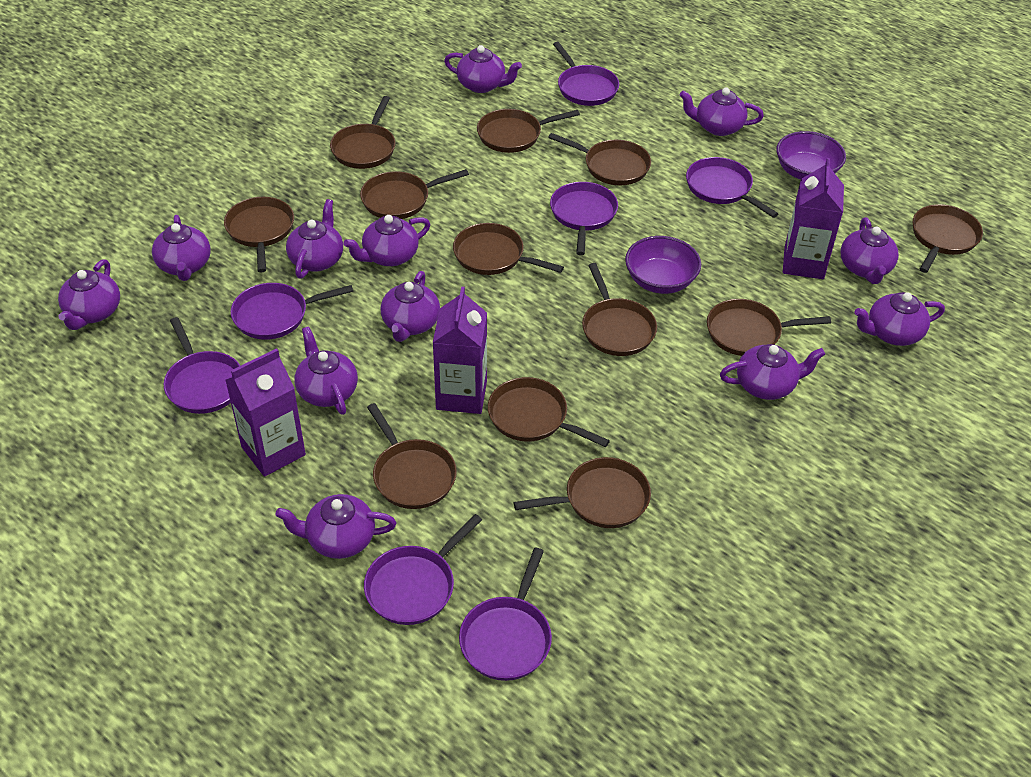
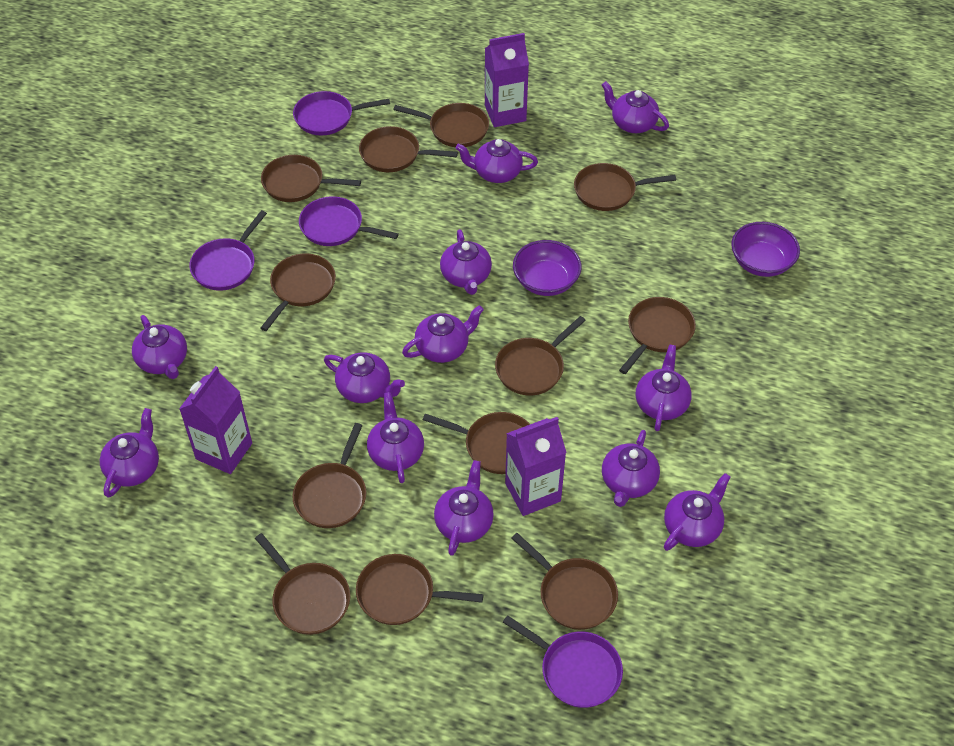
purple pan: 7 -> 4

